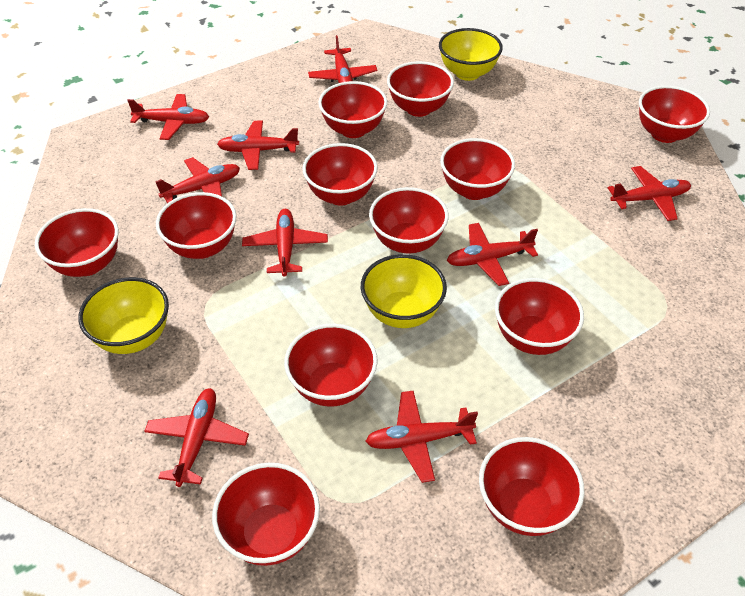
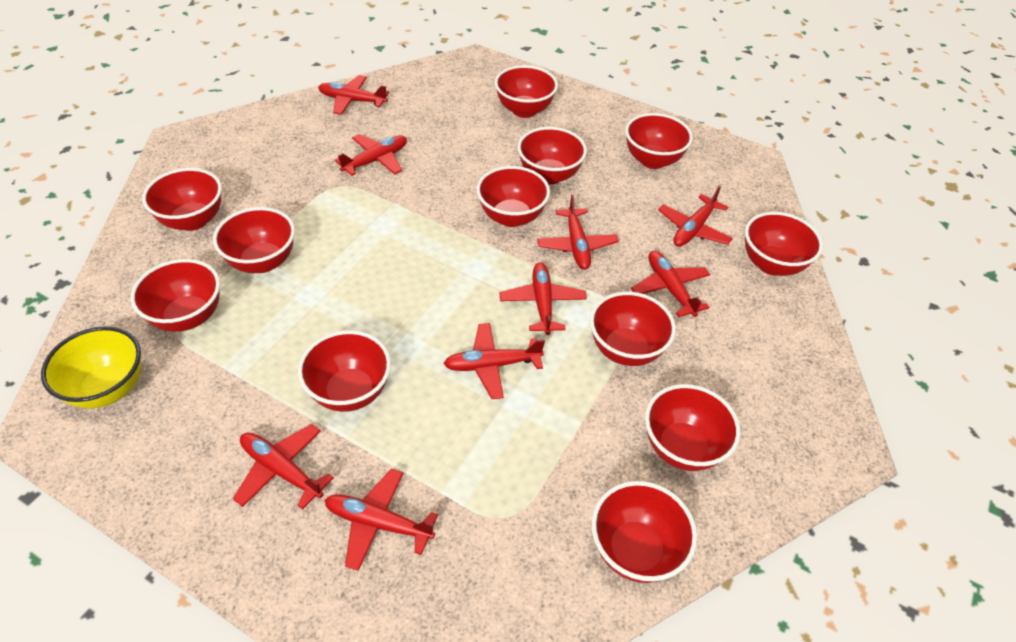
yellow bowl: 3 -> 1

